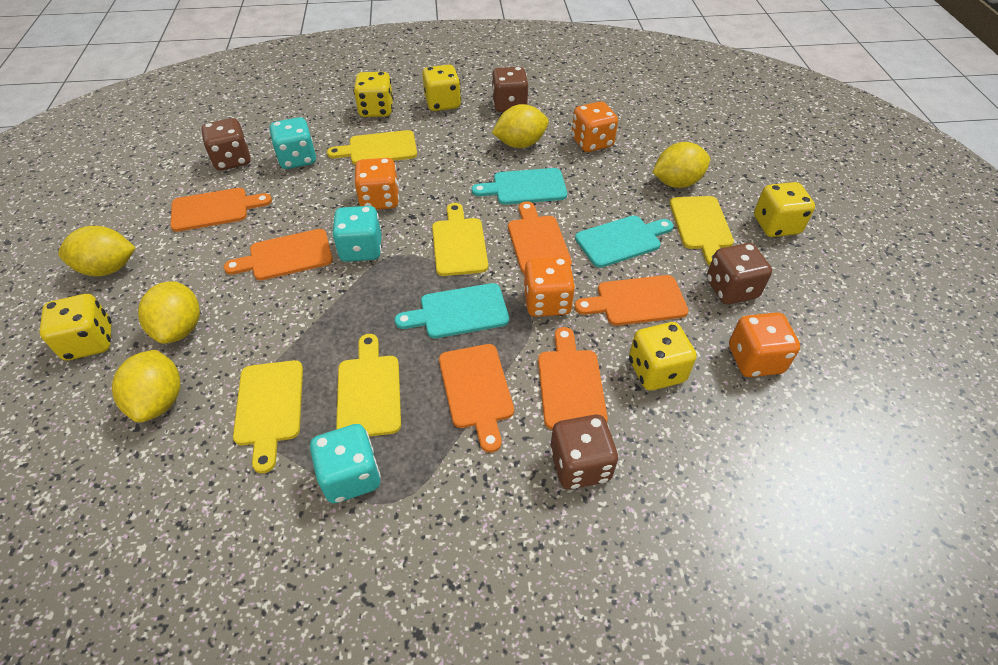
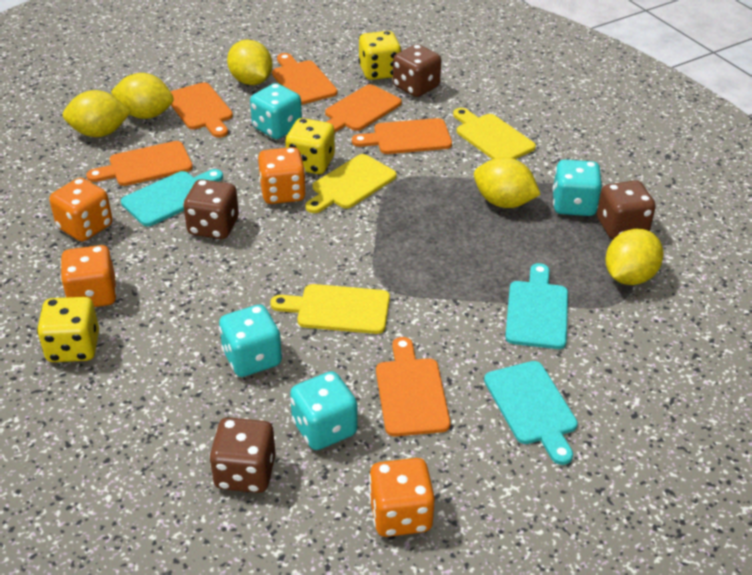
turquoise dice: 3 -> 4
yellow cutting board: 5 -> 3
yellow dice: 5 -> 3

